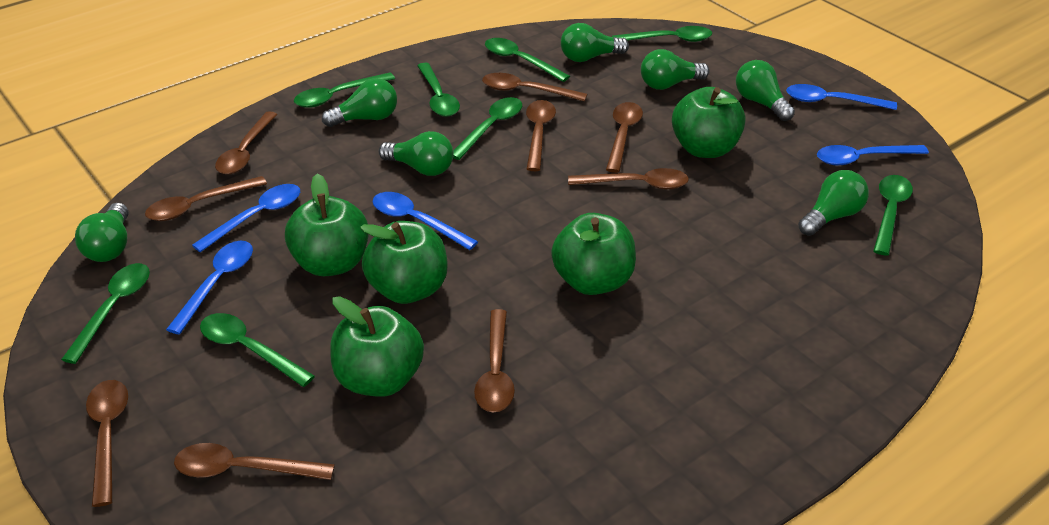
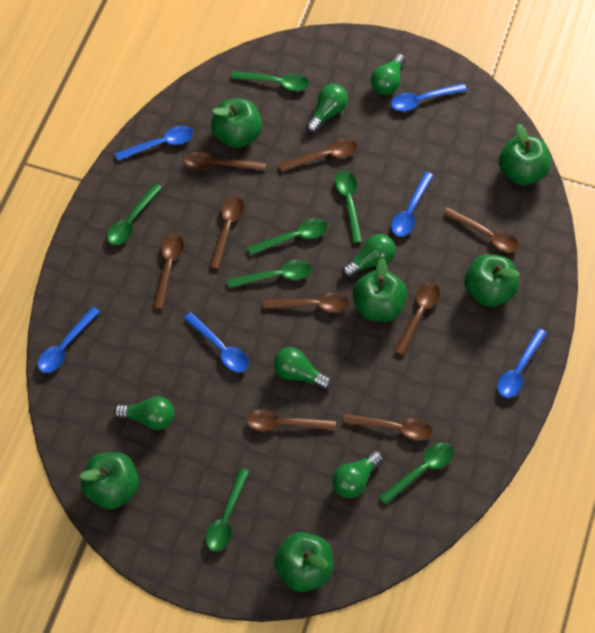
blue spoon: 5 -> 6
green apple: 5 -> 6
green light bulb: 7 -> 6
green spoon: 8 -> 7

